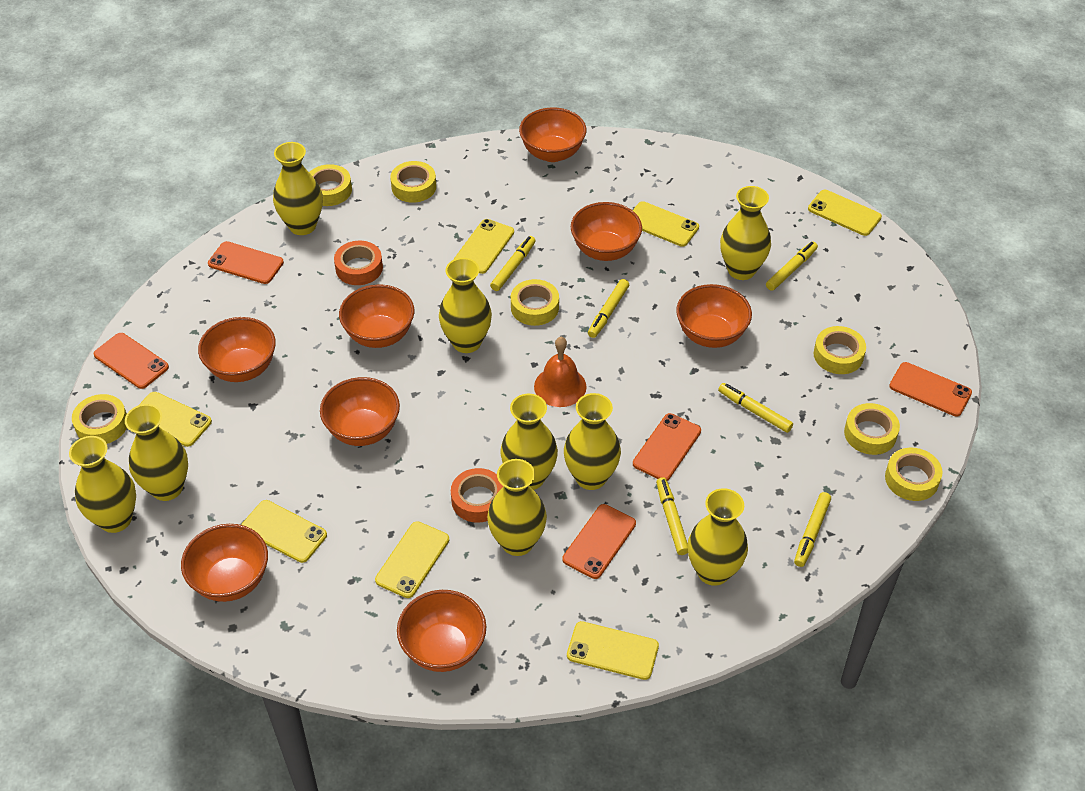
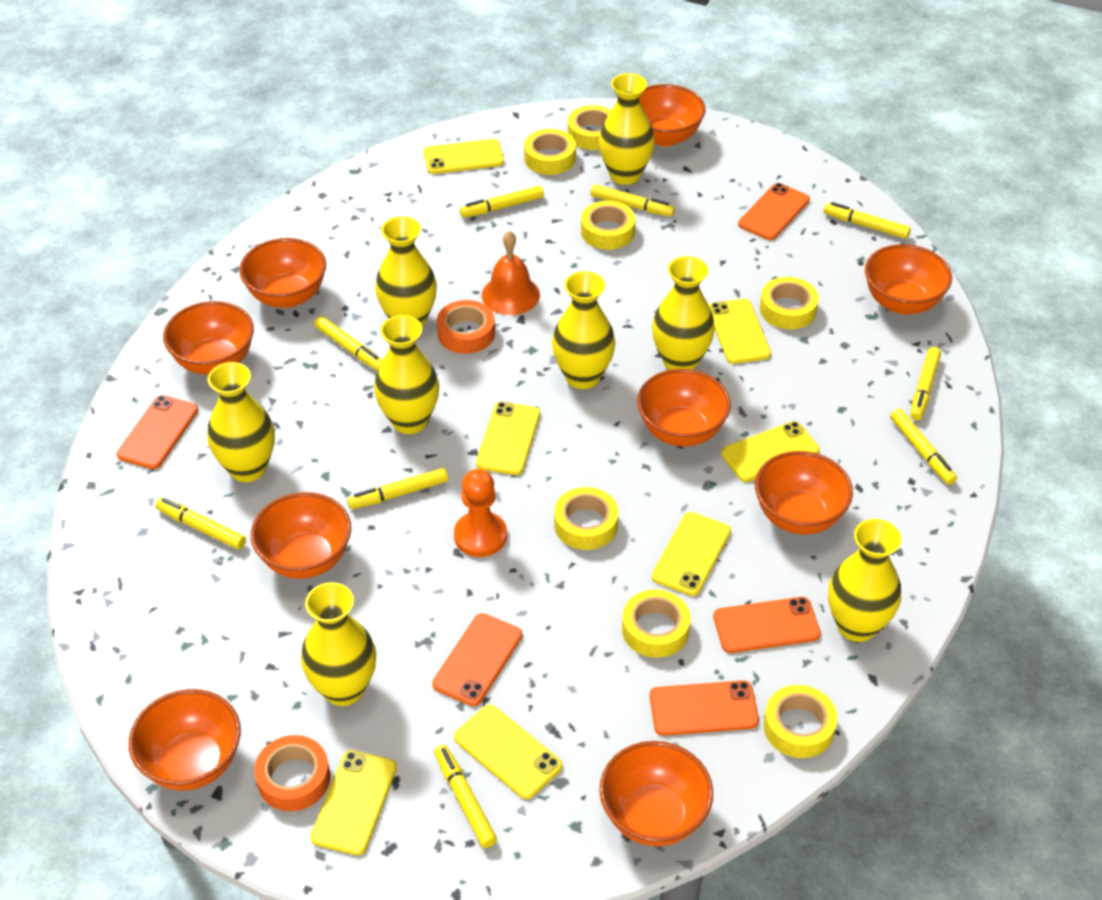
orange bowl: 8 -> 9
orange pawn: 0 -> 1
yellow marker: 6 -> 9
yellow vase: 9 -> 8

